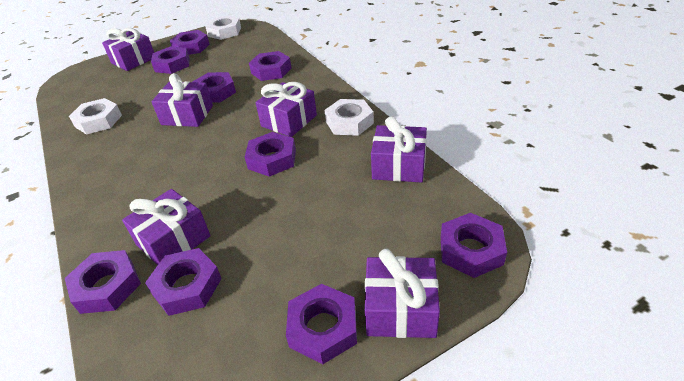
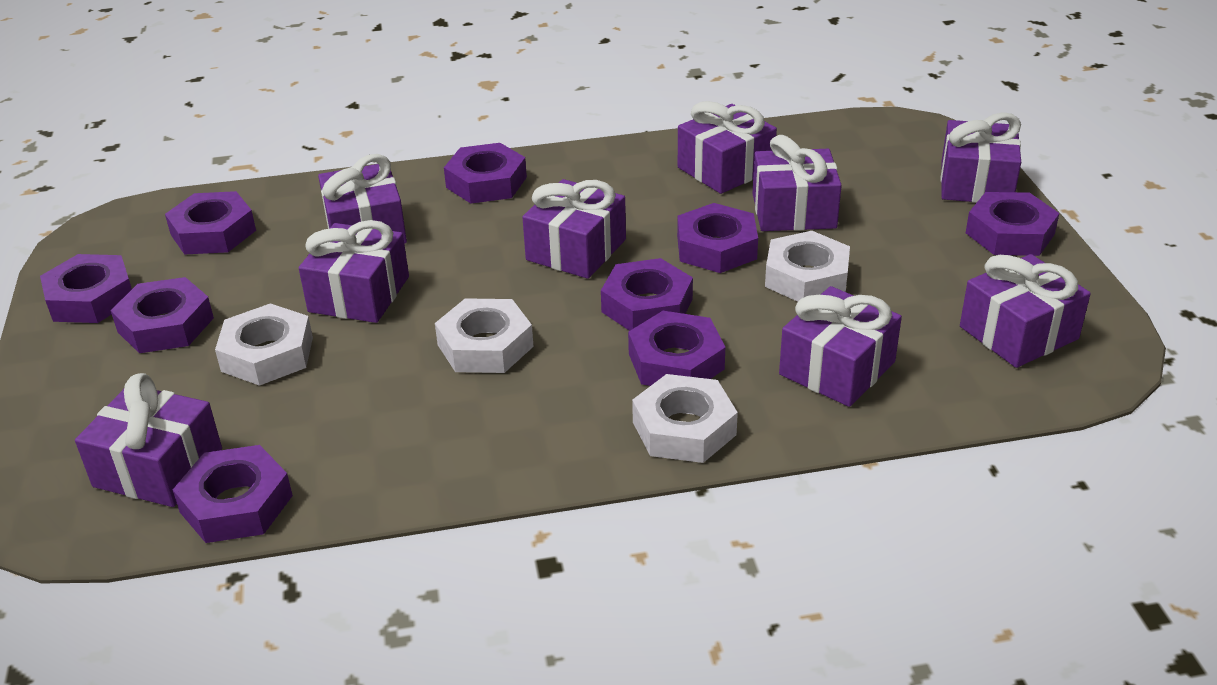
purple gift: 6 -> 9
white nut: 3 -> 4

